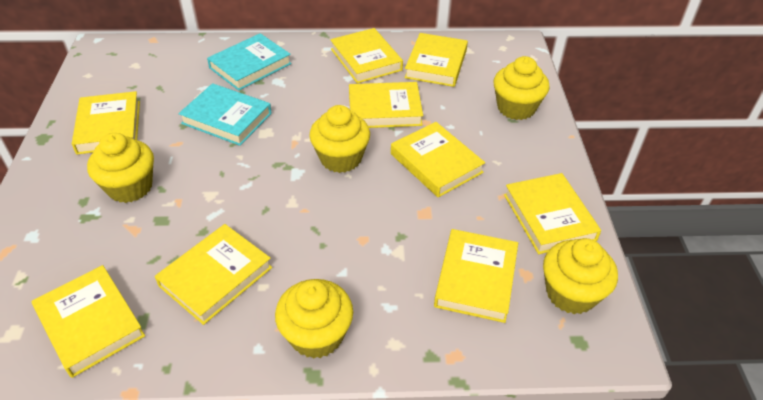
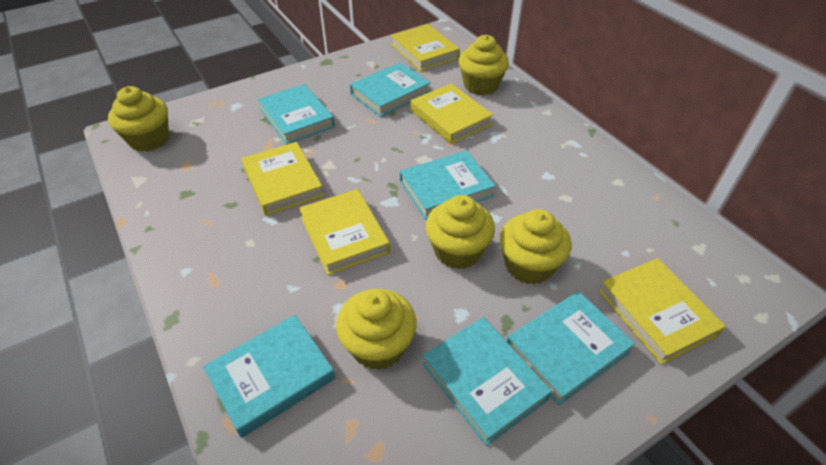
turquoise book: 2 -> 6
yellow book: 9 -> 5

